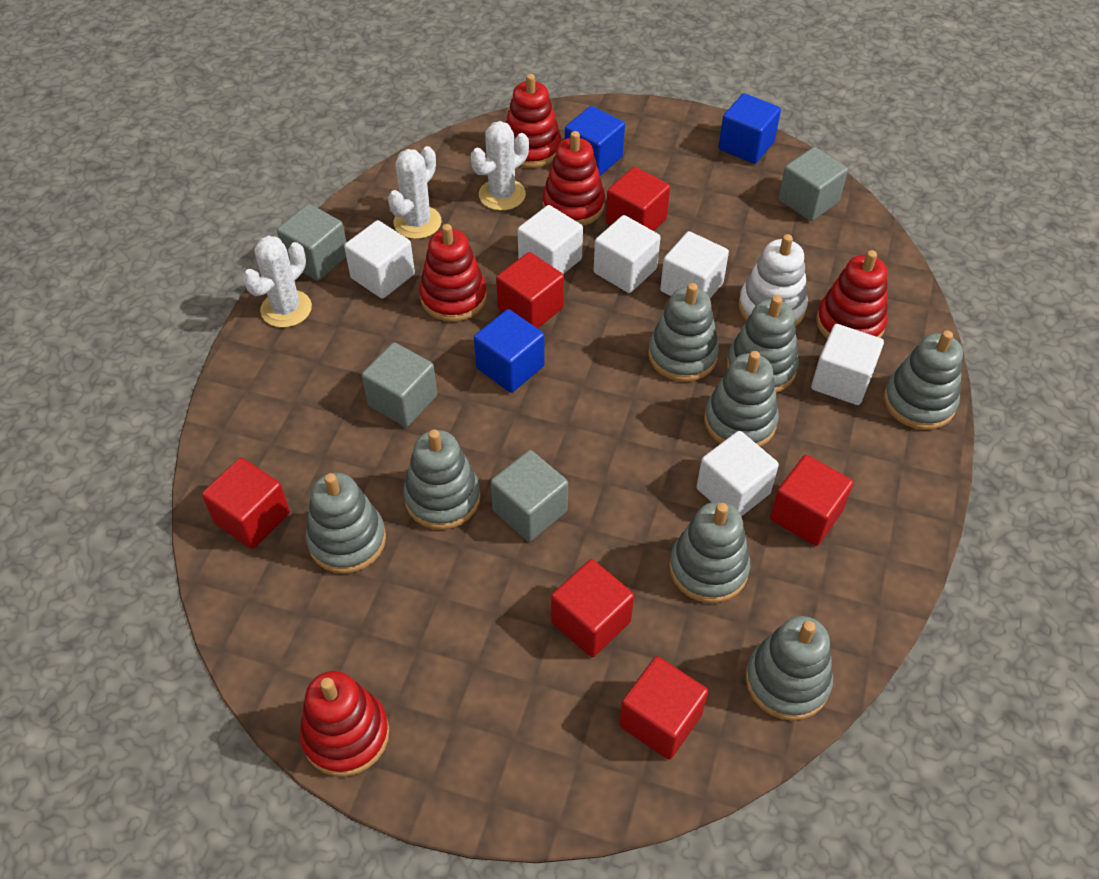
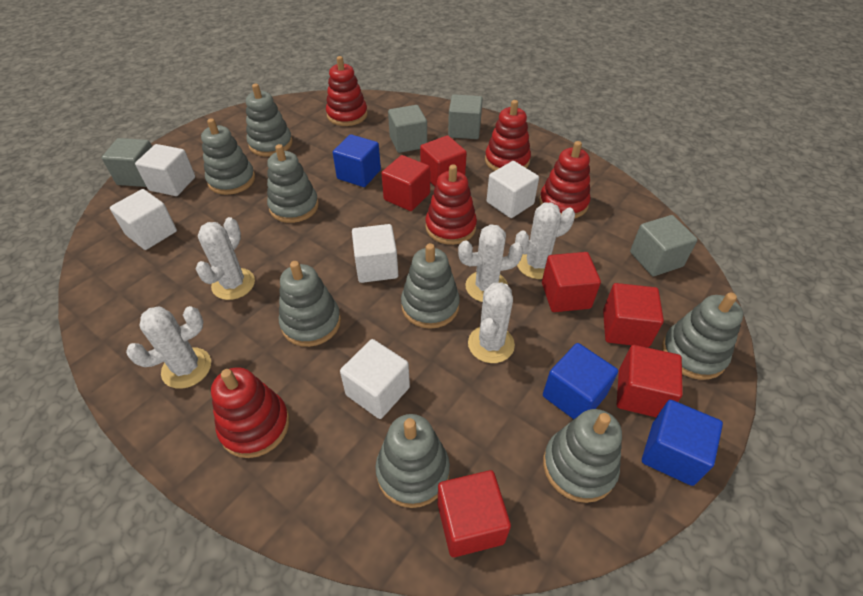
white cactus: 3 -> 5
white cube: 6 -> 5
white stacking toy: 1 -> 0

